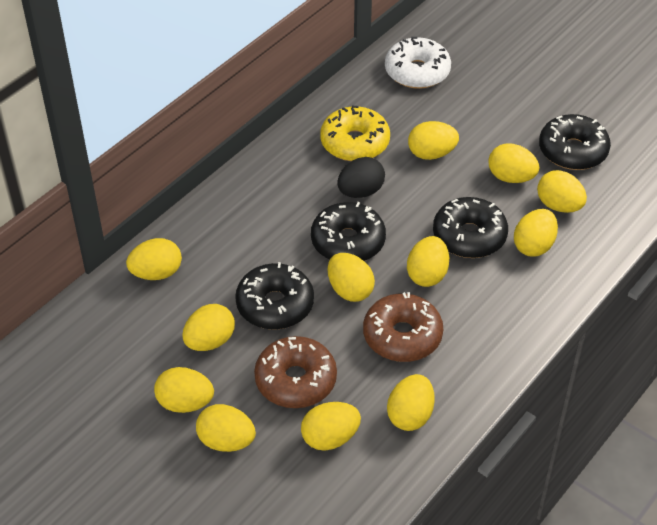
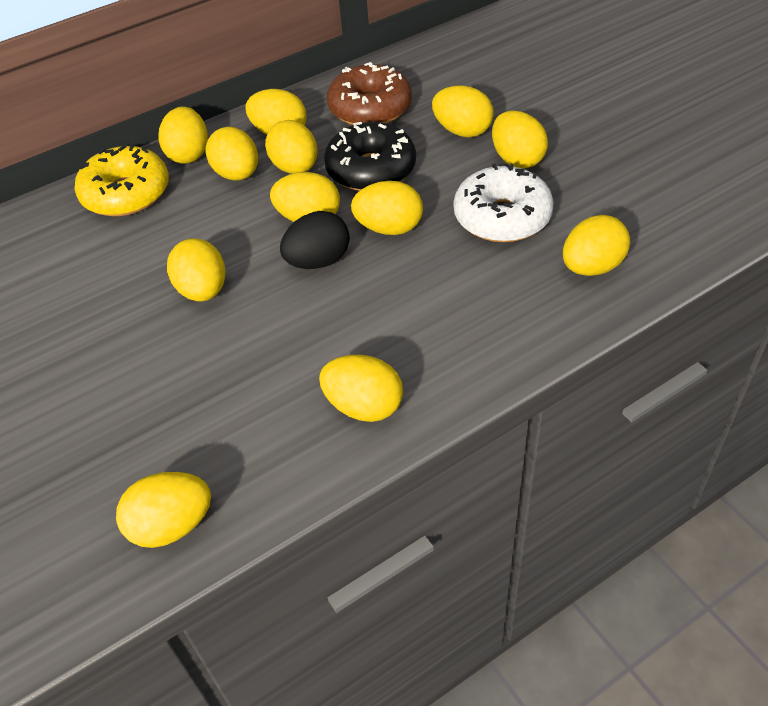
black donut: 4 -> 1
brown donut: 2 -> 1

